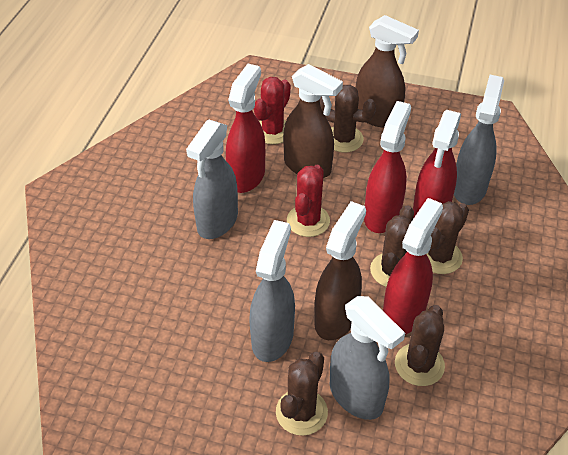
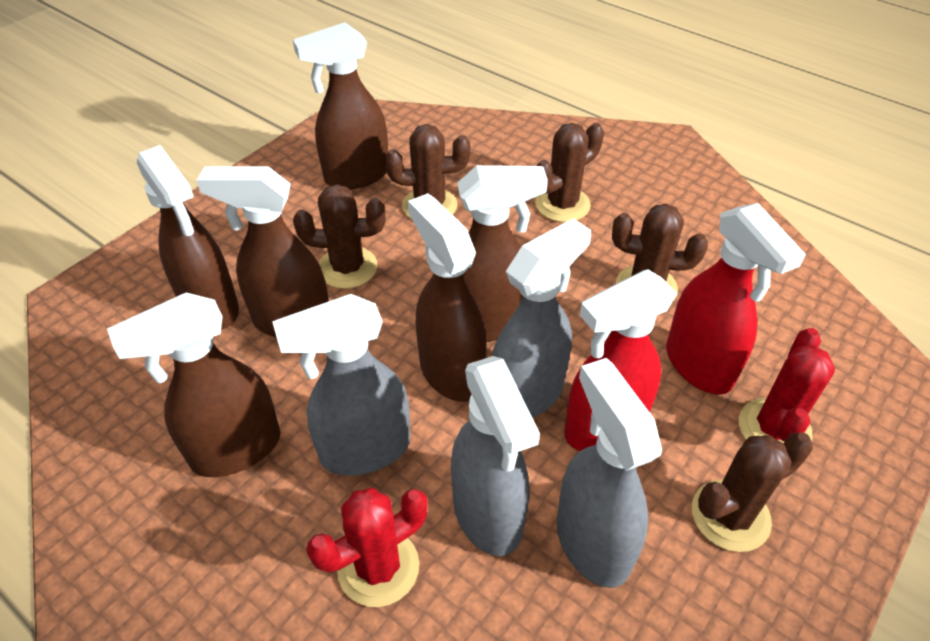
brown spray bottle: 3 -> 6
red spray bottle: 4 -> 2

